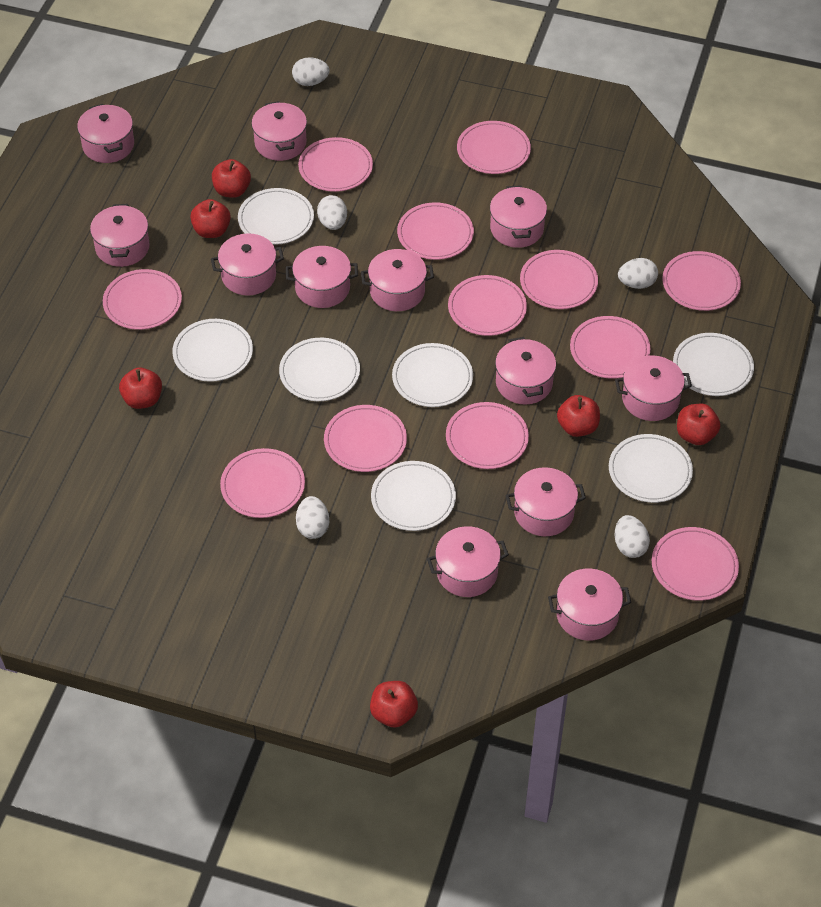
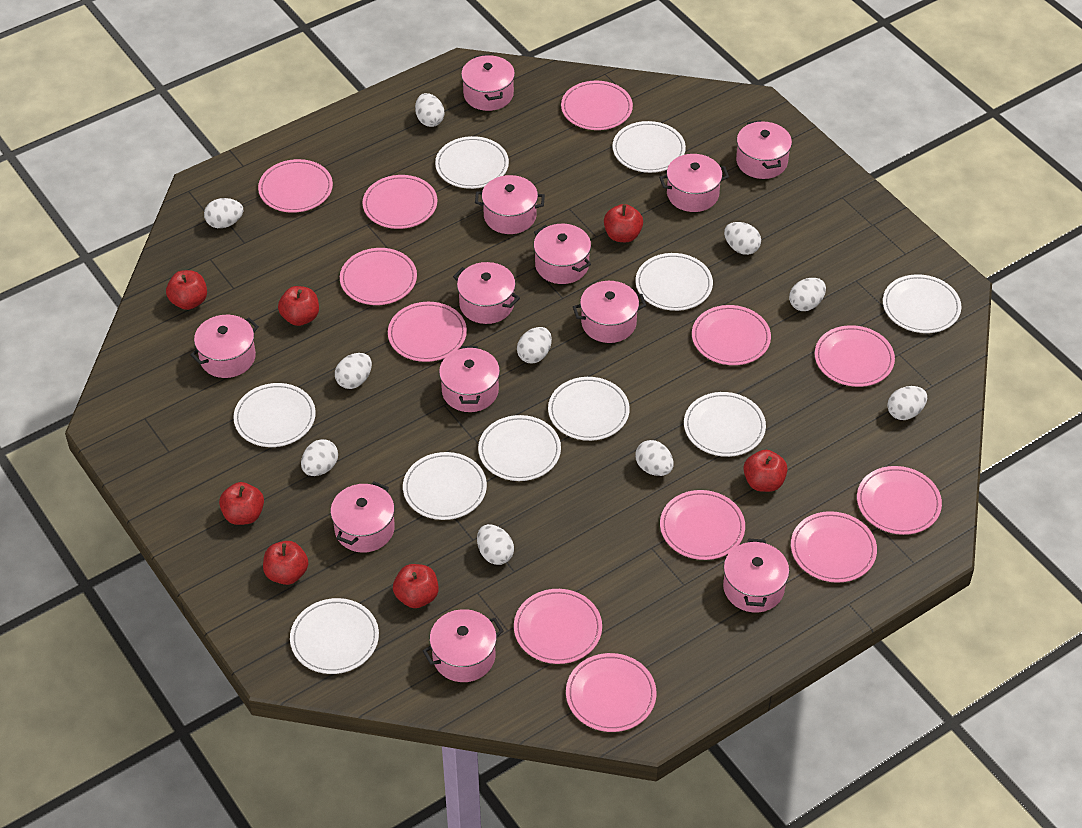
red apple: 6 -> 7
white egg: 5 -> 10
white plate: 7 -> 10

